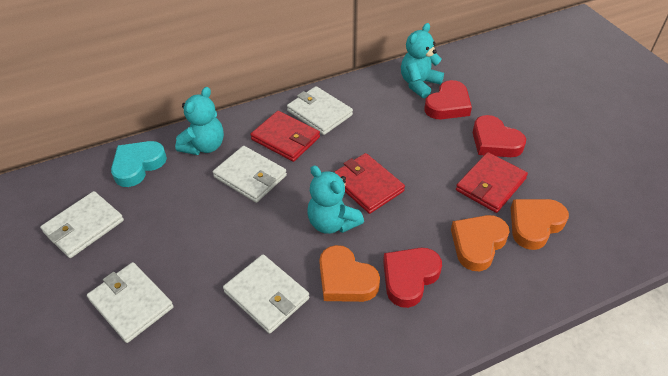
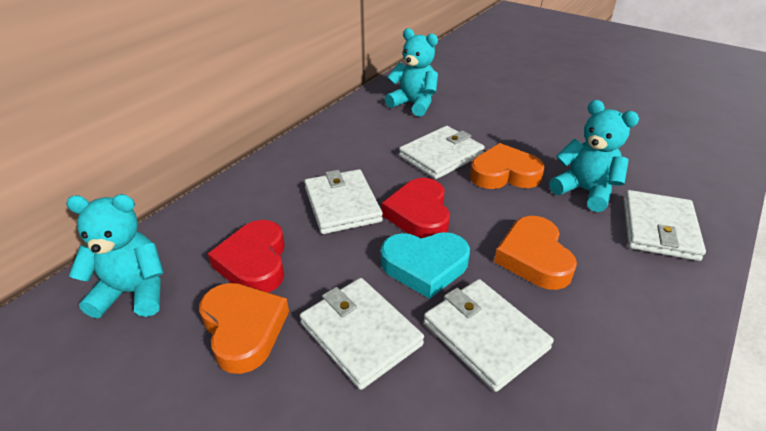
red heart: 3 -> 2
red wallet: 3 -> 0

